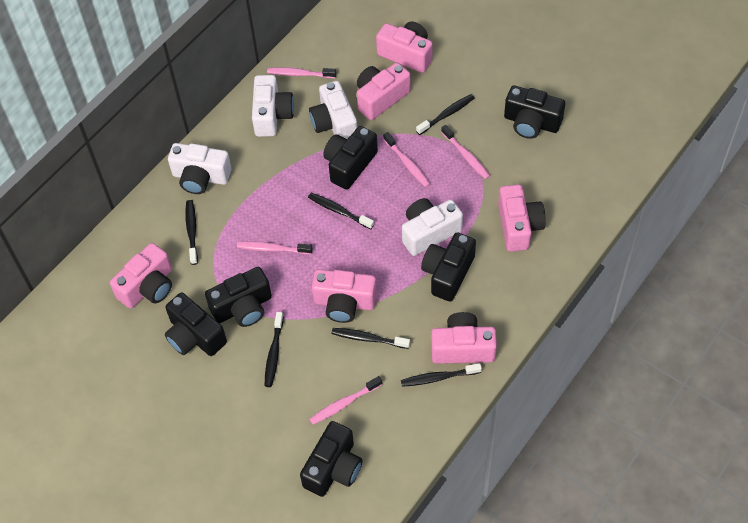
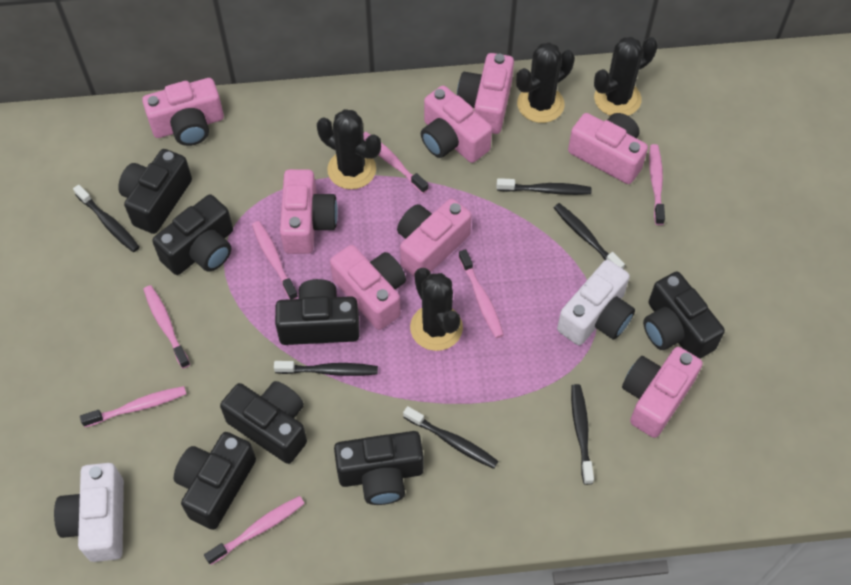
black cactus: 0 -> 4
black camera: 6 -> 7
pink camera: 6 -> 8
pink toothbrush: 5 -> 7
white camera: 4 -> 2

